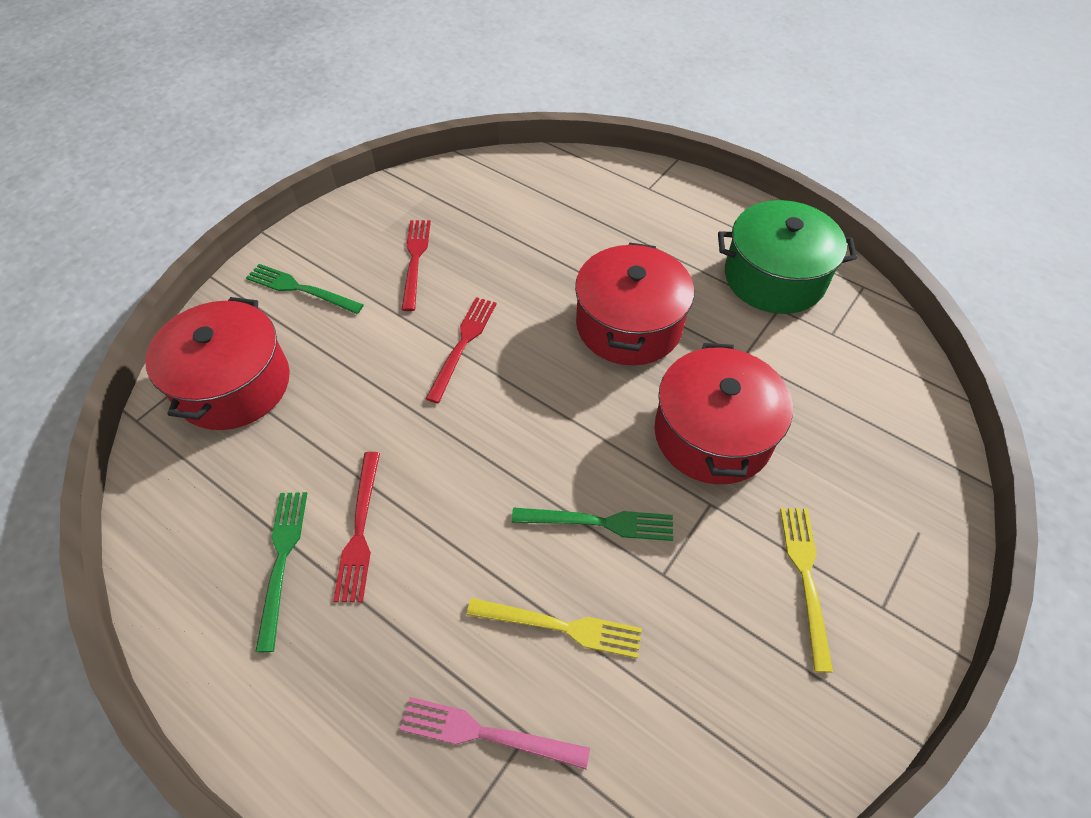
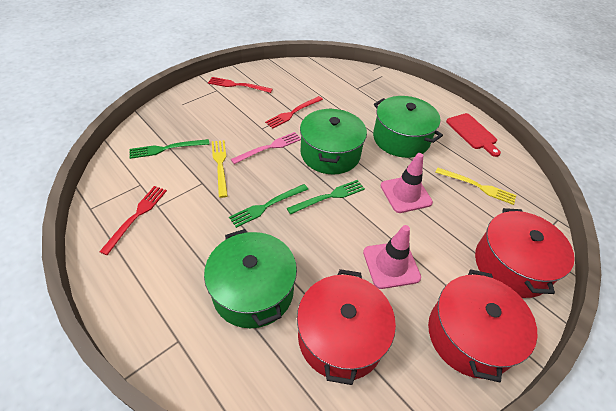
green pot: 1 -> 3
pink traffic cone: 0 -> 2
red cutting board: 0 -> 1

